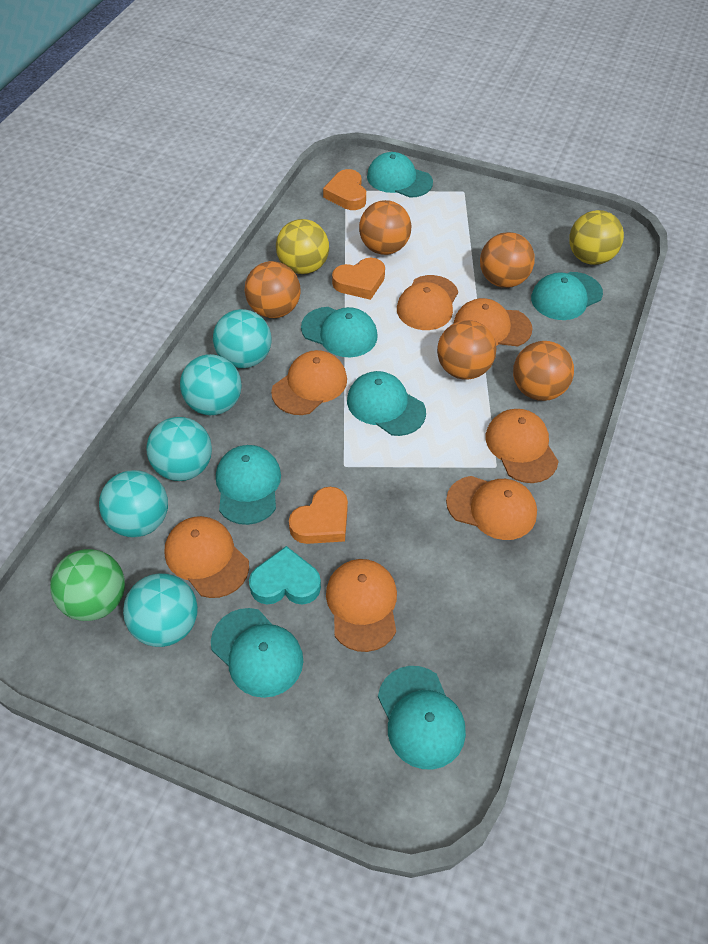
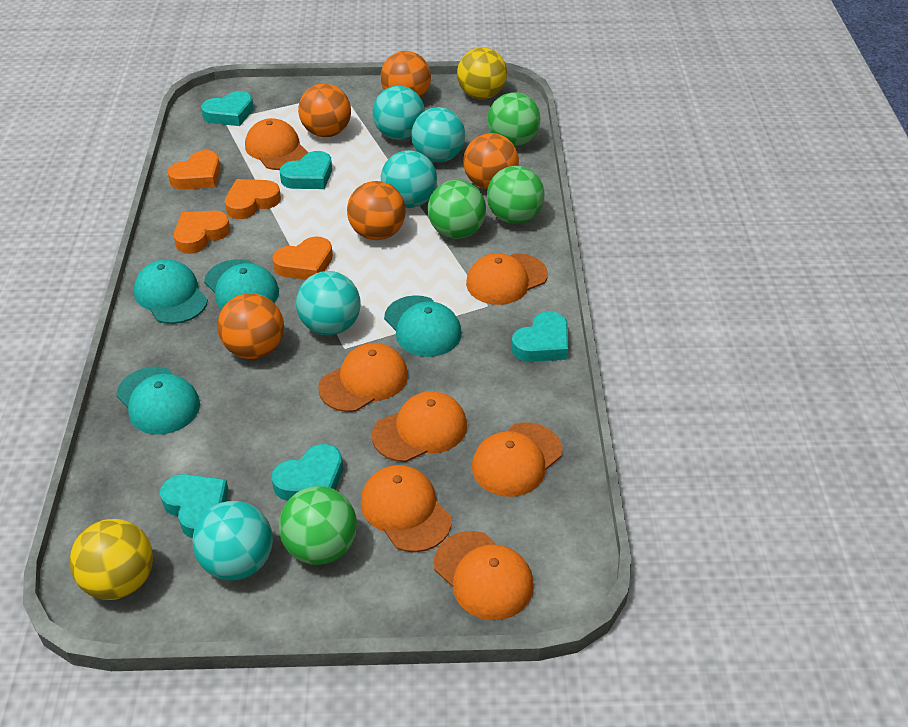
green ball: 1 -> 4
orange heart: 3 -> 4
turquoise cap: 7 -> 4
turquoise heart: 1 -> 5

